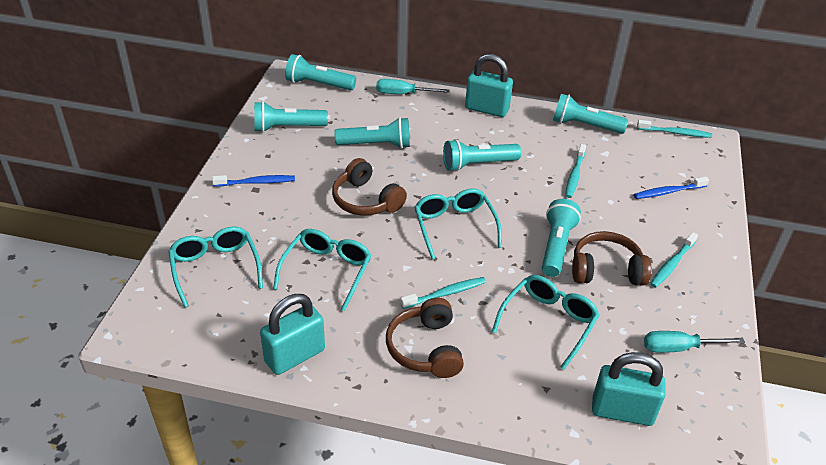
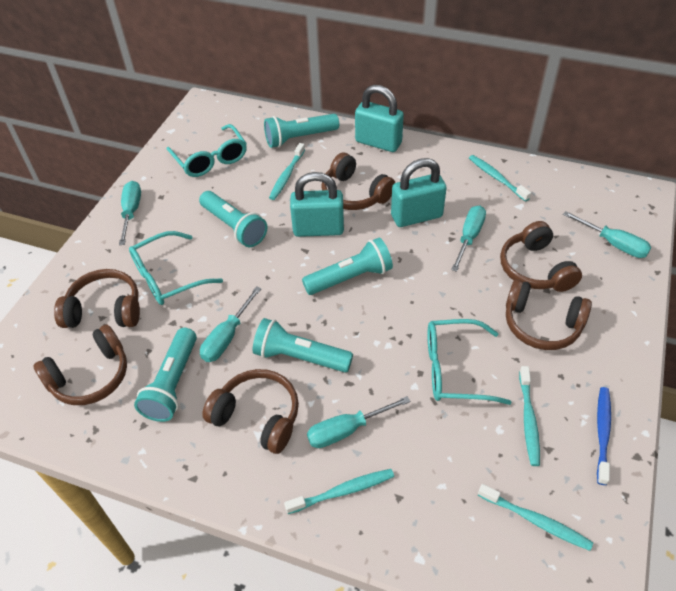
blue toothbrush: 2 -> 1
brown headphones: 3 -> 6
turquoise flashlight: 6 -> 5
turquoise glasses: 4 -> 3
turquoise screwdriver: 2 -> 5
turquoise toothbrush: 4 -> 5

